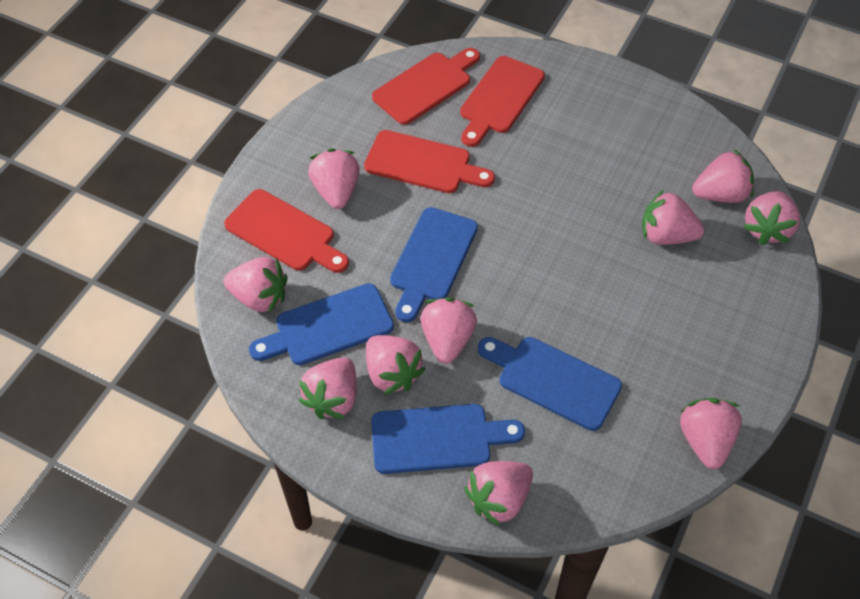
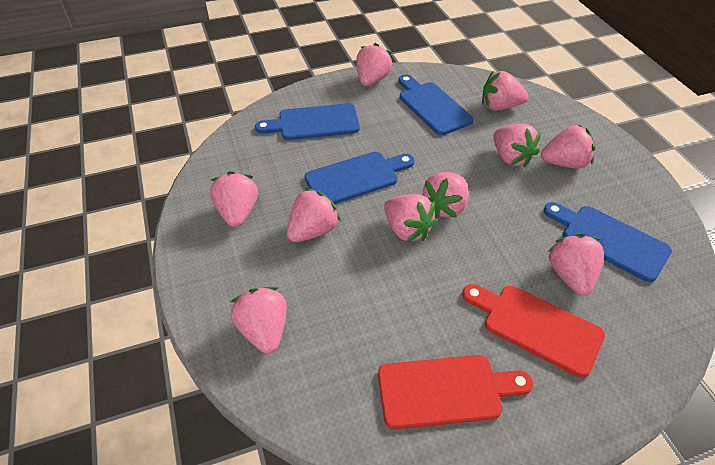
red cutting board: 4 -> 2

